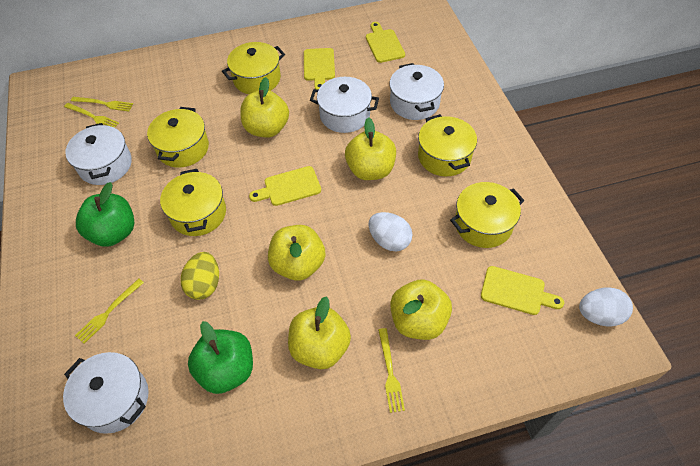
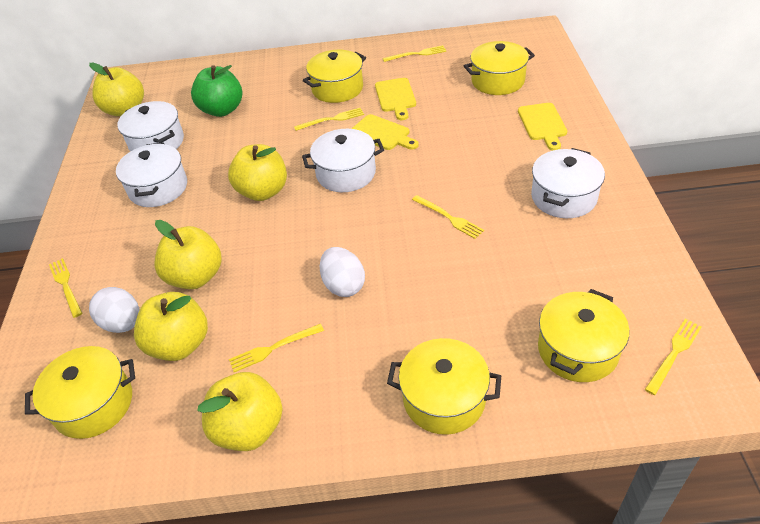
green apple: 2 -> 1
yellow cutting board: 4 -> 3
yellow egg: 1 -> 0
yellow fork: 4 -> 6

